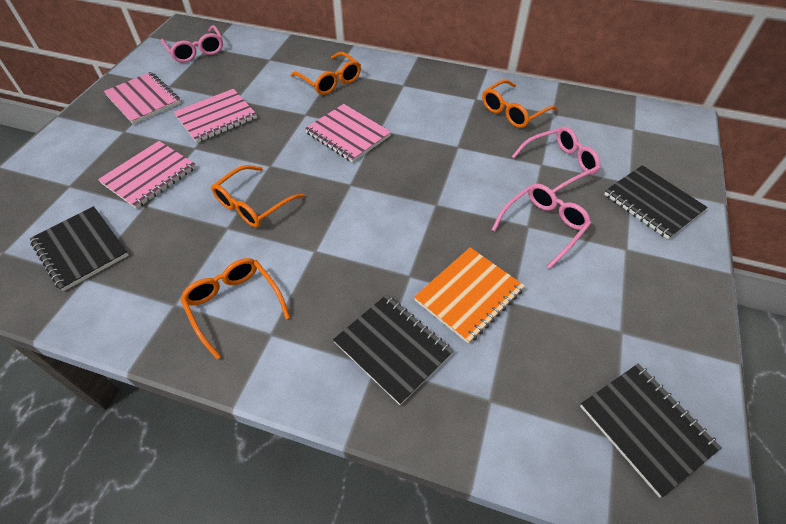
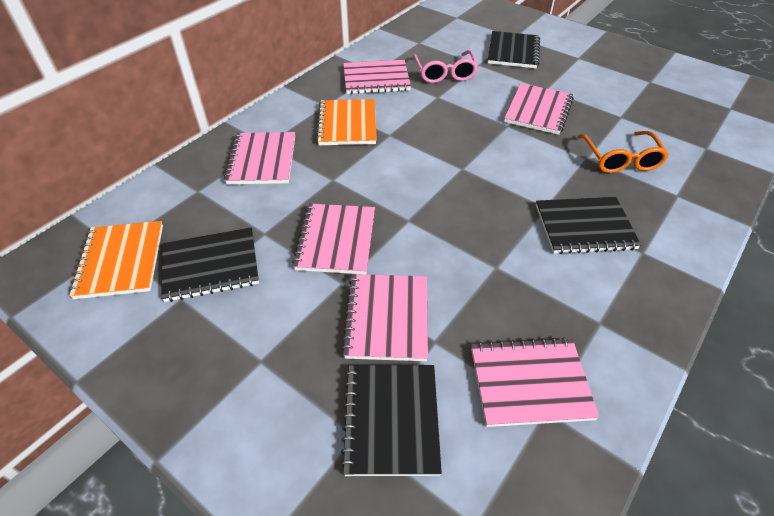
orange glasses: 4 -> 1
orange notebook: 1 -> 2
pink glasses: 3 -> 1
pink notebook: 4 -> 6

